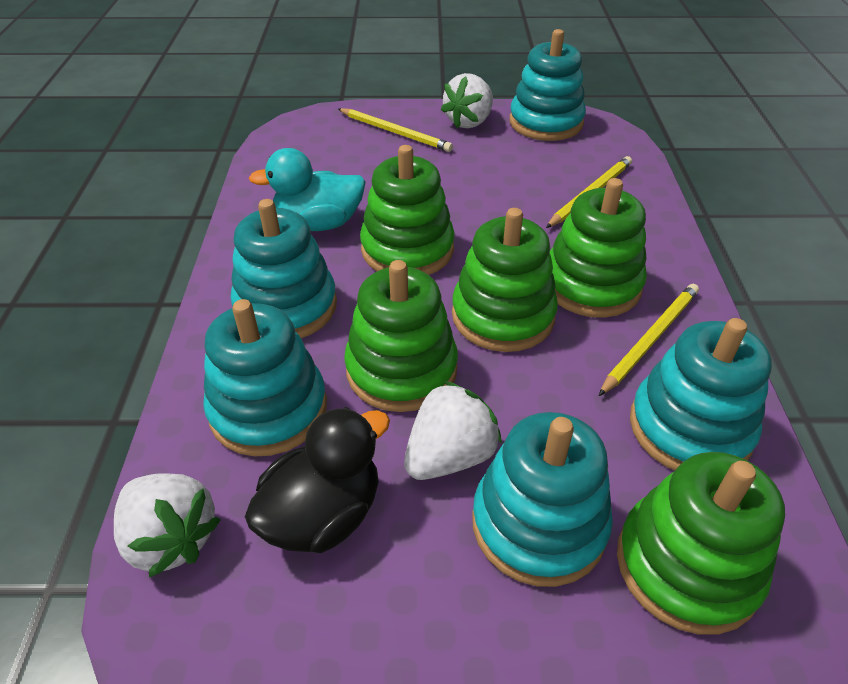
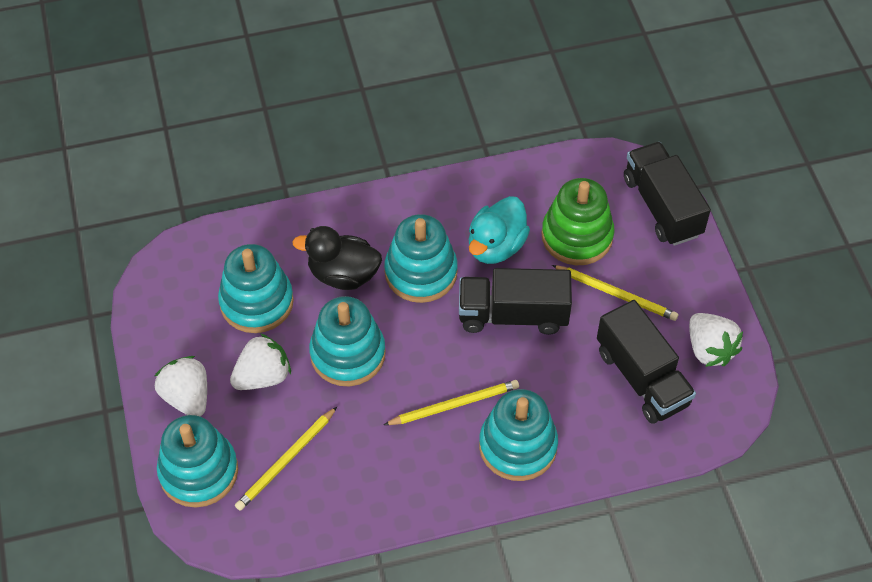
black truck: 0 -> 3
green stacking toy: 5 -> 1

